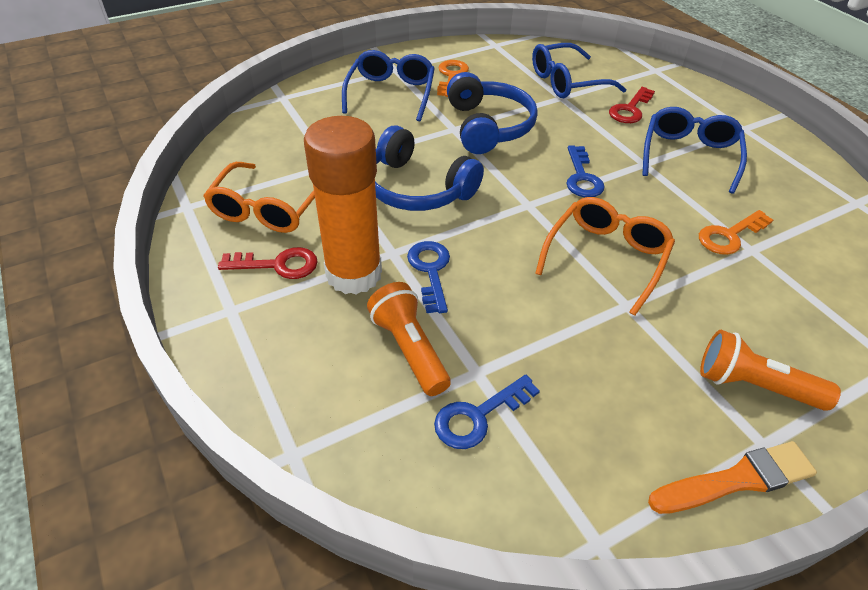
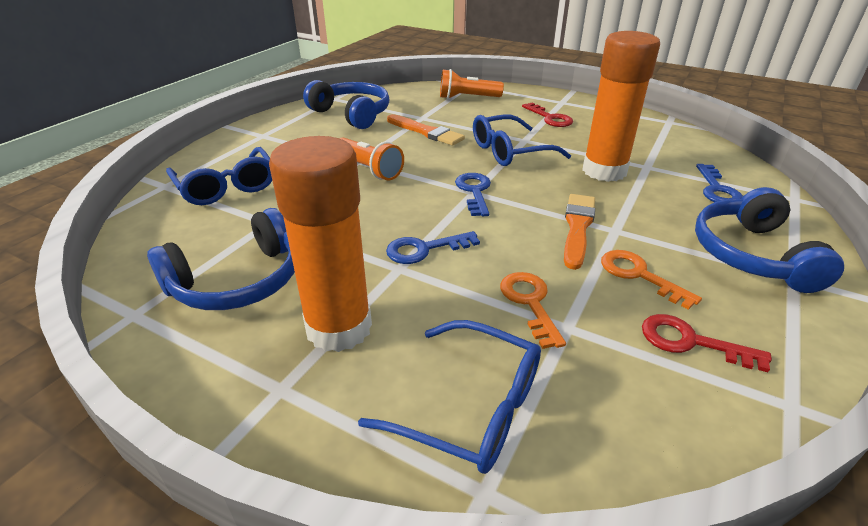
blue headphones: 2 -> 3
orange brush: 1 -> 2
orange glasses: 2 -> 0
orange glue stick: 1 -> 2

